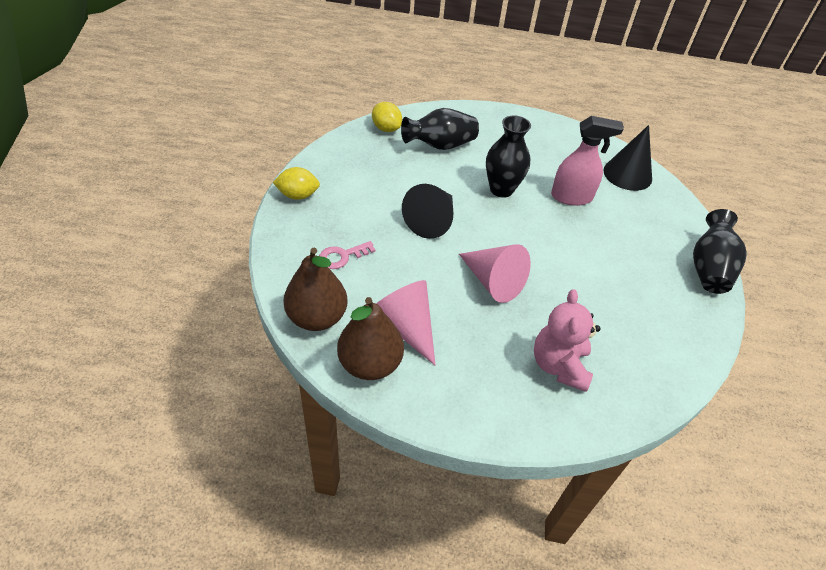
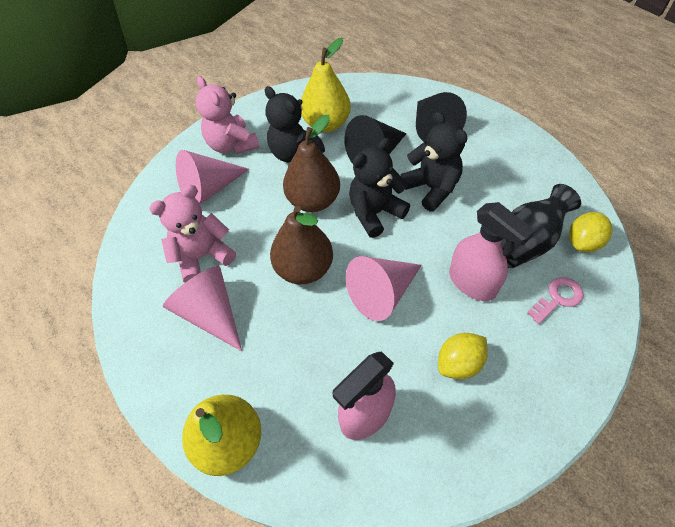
black teddy bear: 0 -> 3
black vase: 3 -> 1
pink cone: 2 -> 3
pink spray bottle: 1 -> 2
pink teddy bear: 1 -> 2
yellow pear: 0 -> 2

